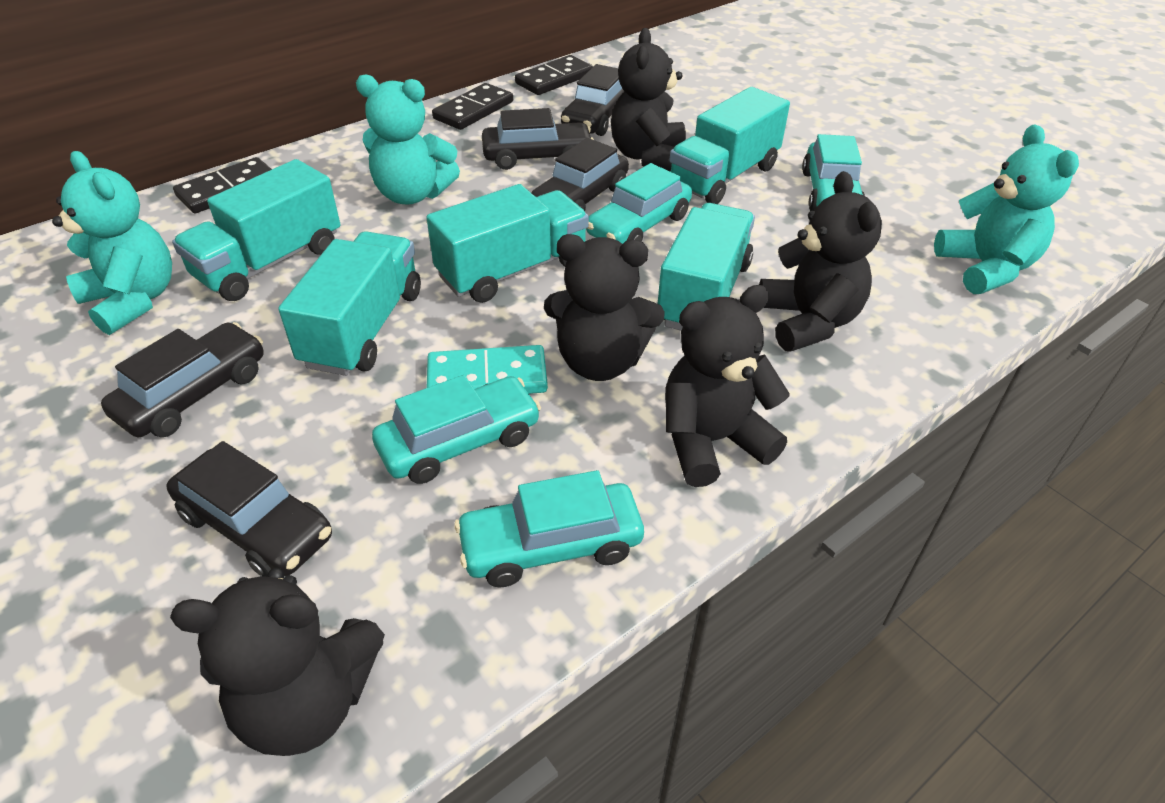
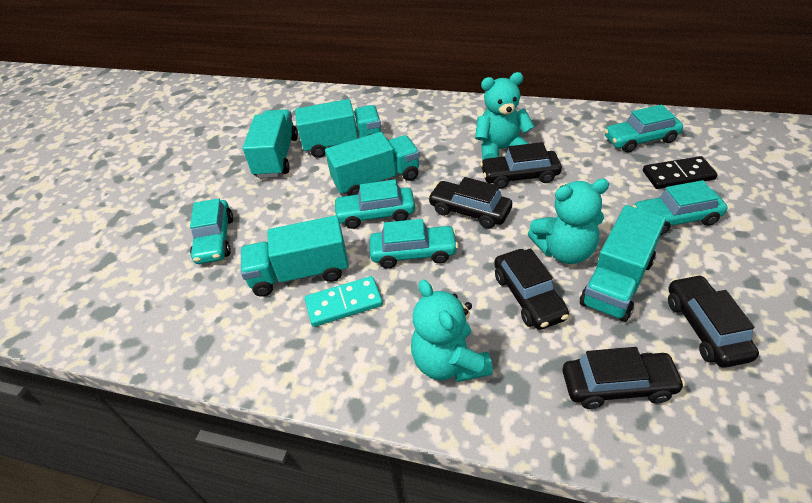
black domino: 3 -> 1
black teddy bear: 5 -> 0
turquoise car: 4 -> 5

